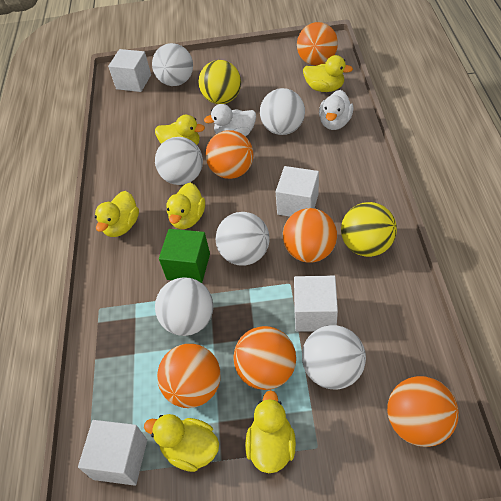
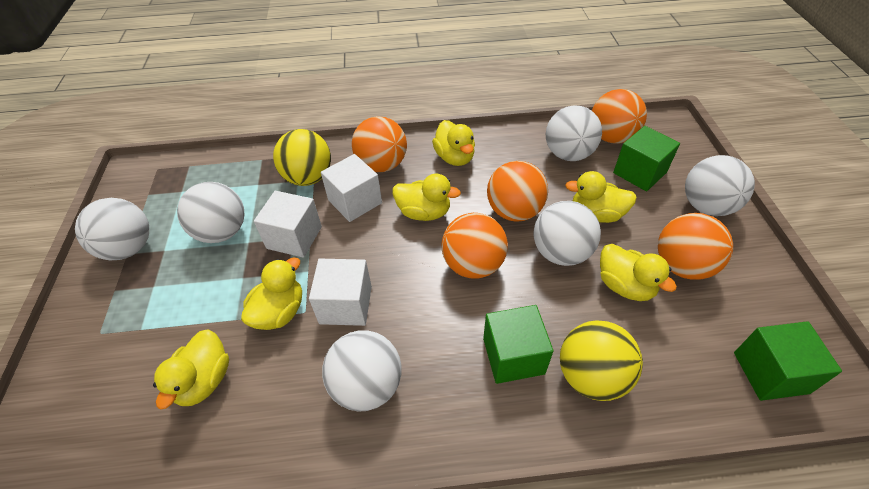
green cube: 1 -> 3
orange ball: 6 -> 5
white cube: 4 -> 3
white duck: 2 -> 0

